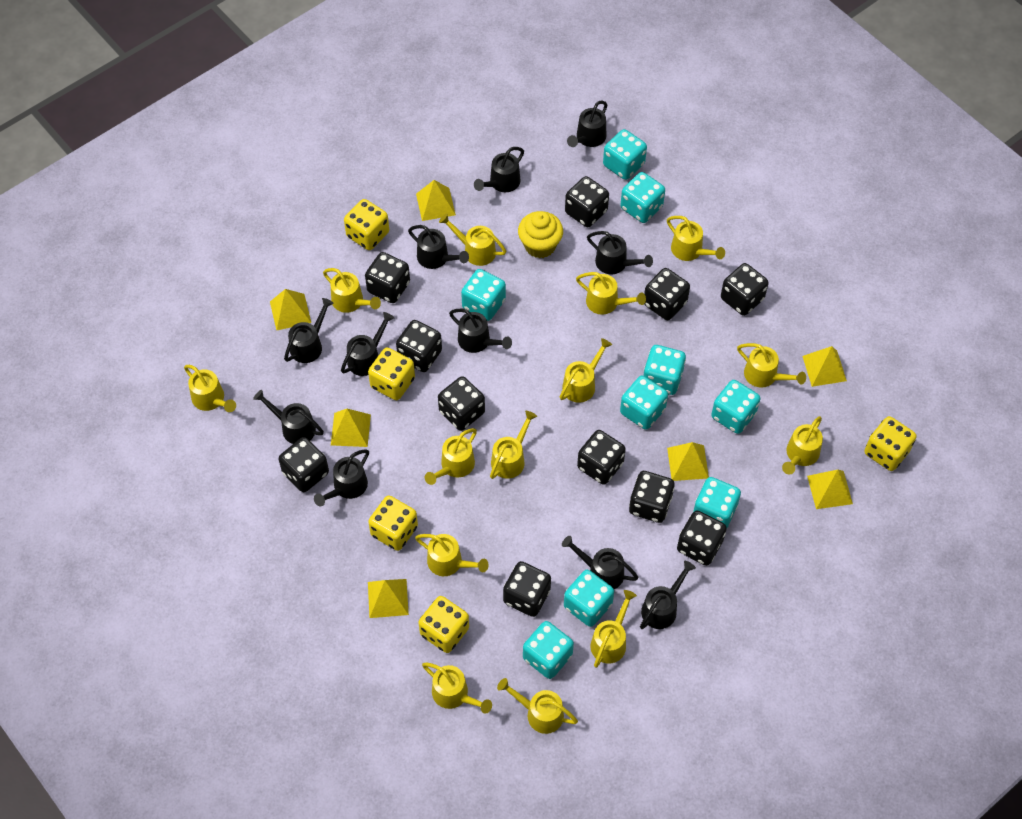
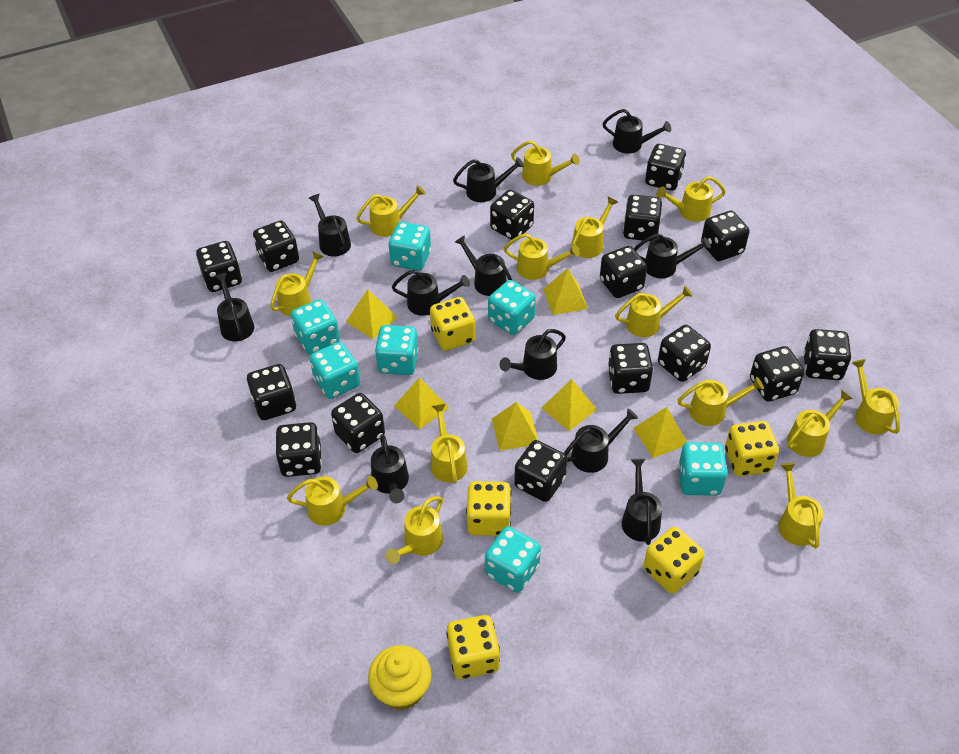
black dice: 11 -> 15
turquoise dice: 9 -> 7
yellow pyramid: 7 -> 6

